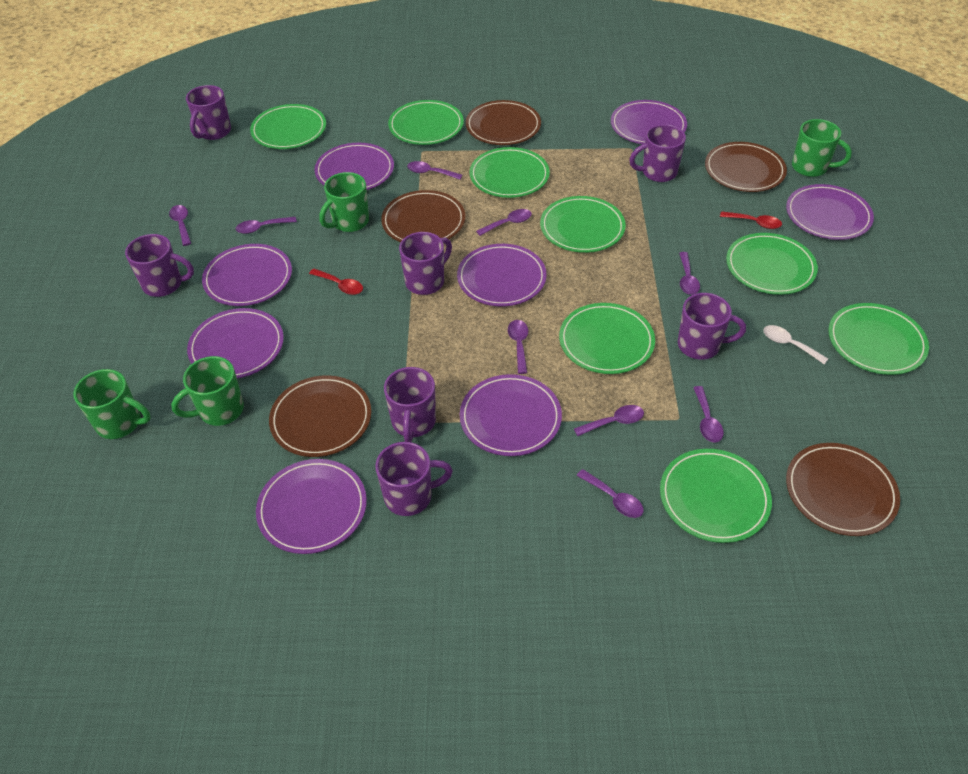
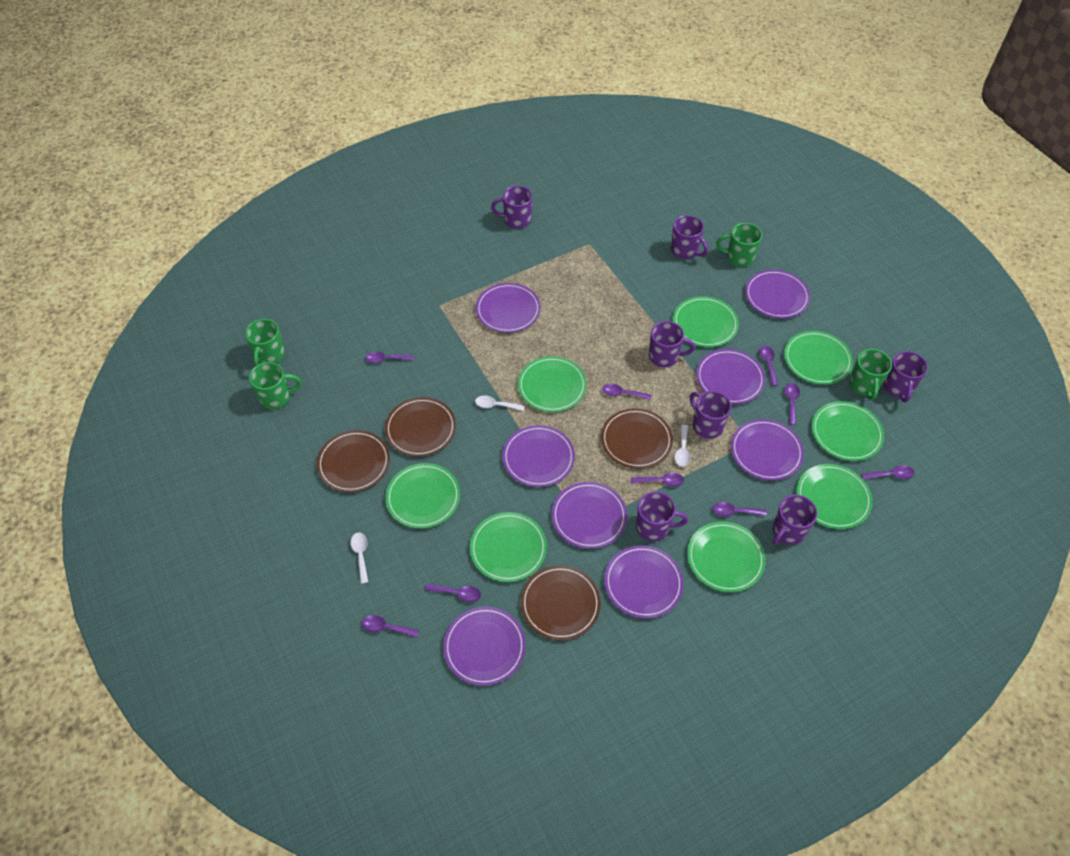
brown plate: 5 -> 4
red spoon: 2 -> 0
white spoon: 1 -> 3

